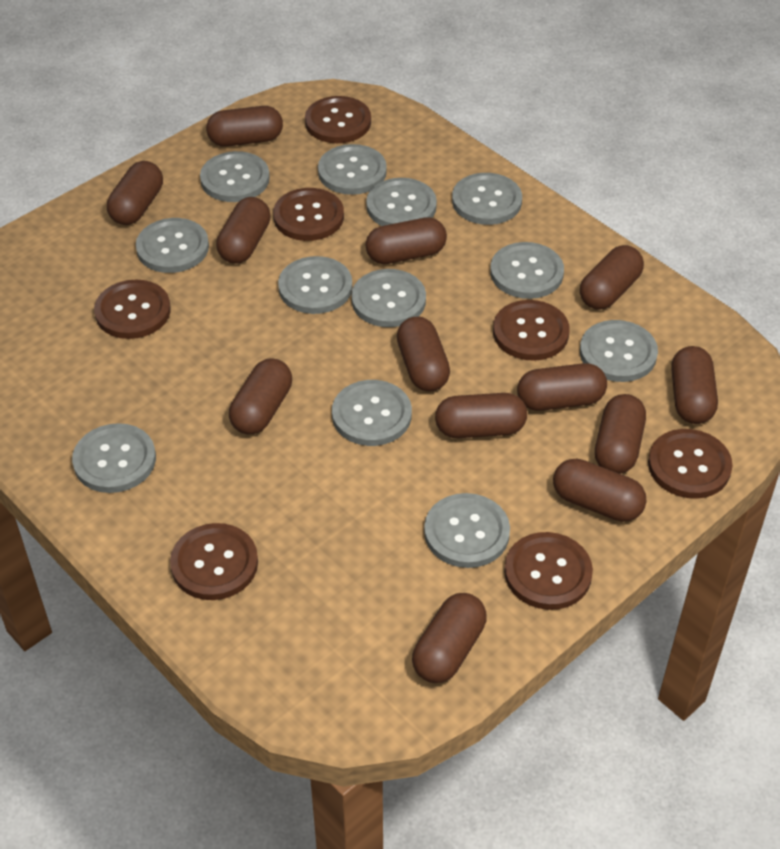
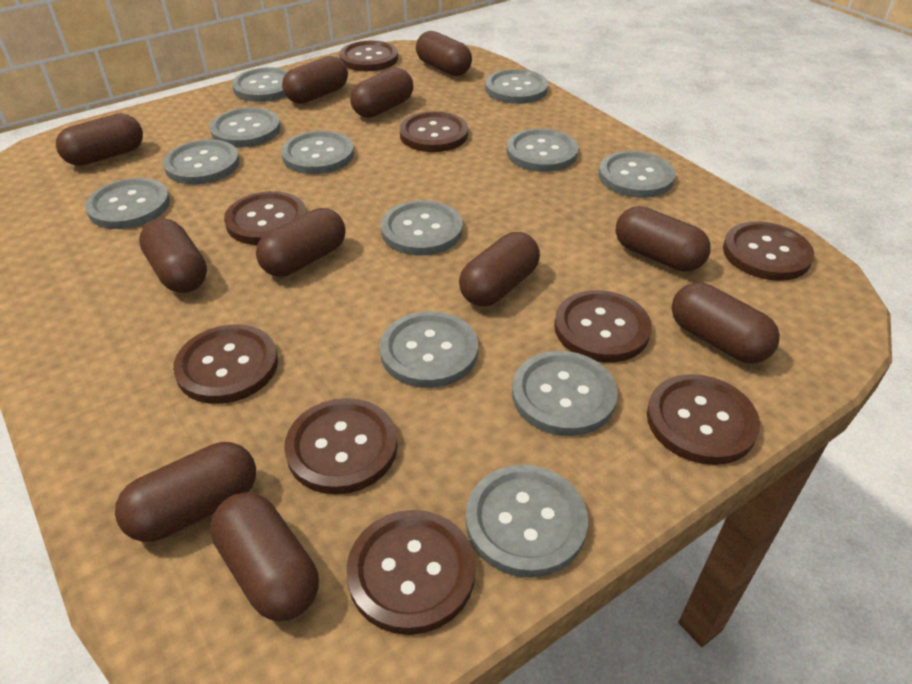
brown button: 7 -> 9
brown capsule: 13 -> 11

